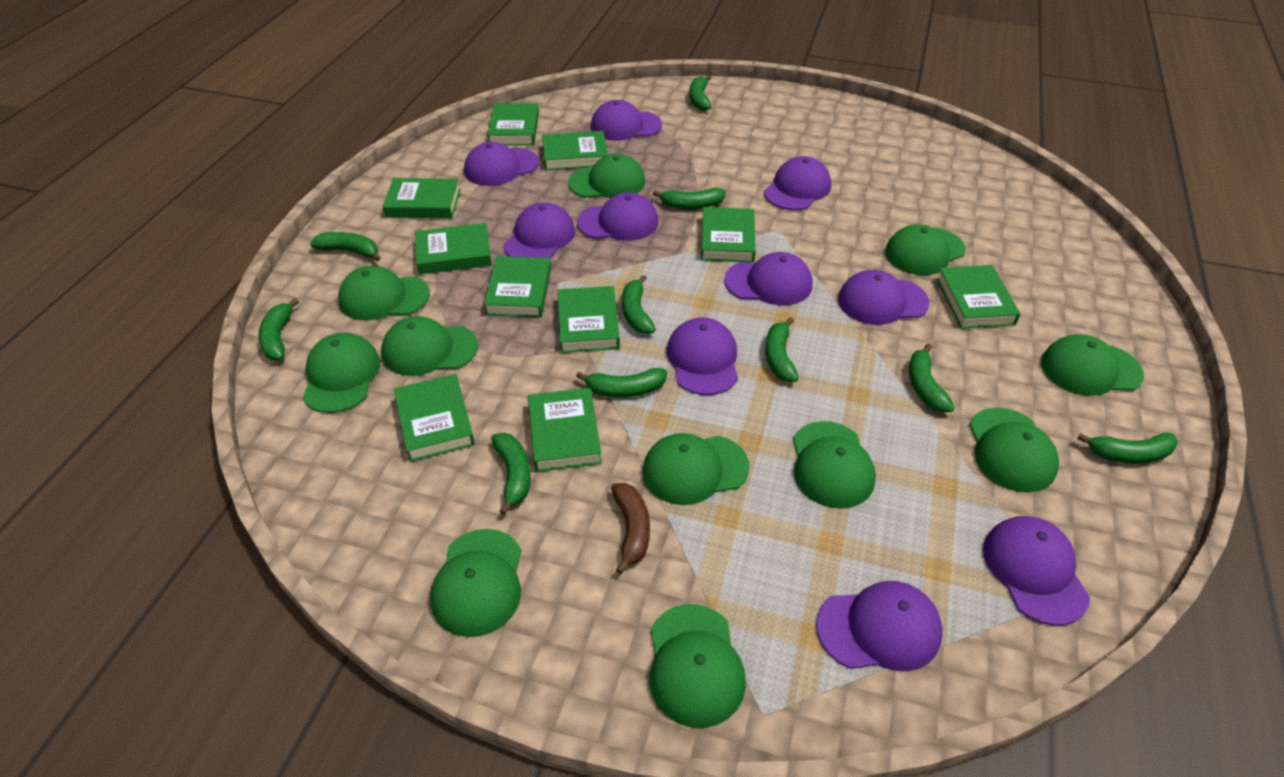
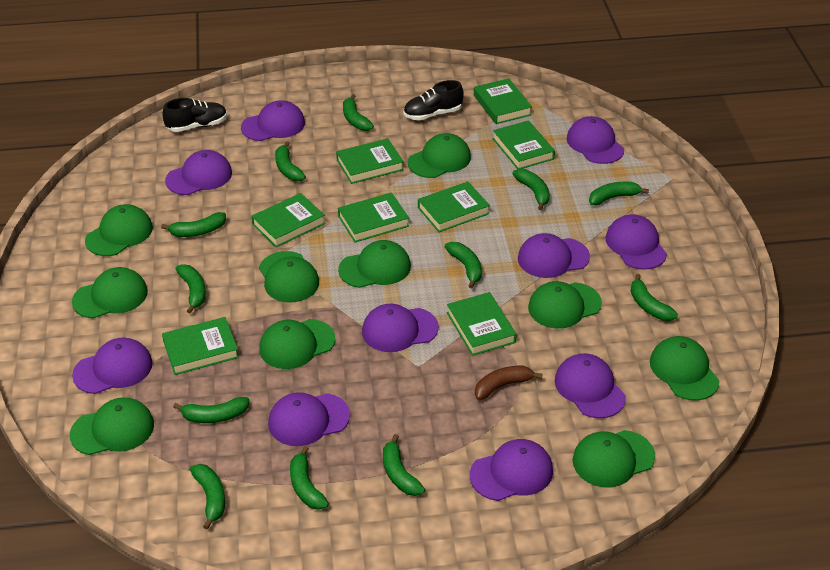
black shoe: 0 -> 2
green banana: 10 -> 12
green book: 10 -> 8
green cap: 11 -> 10

